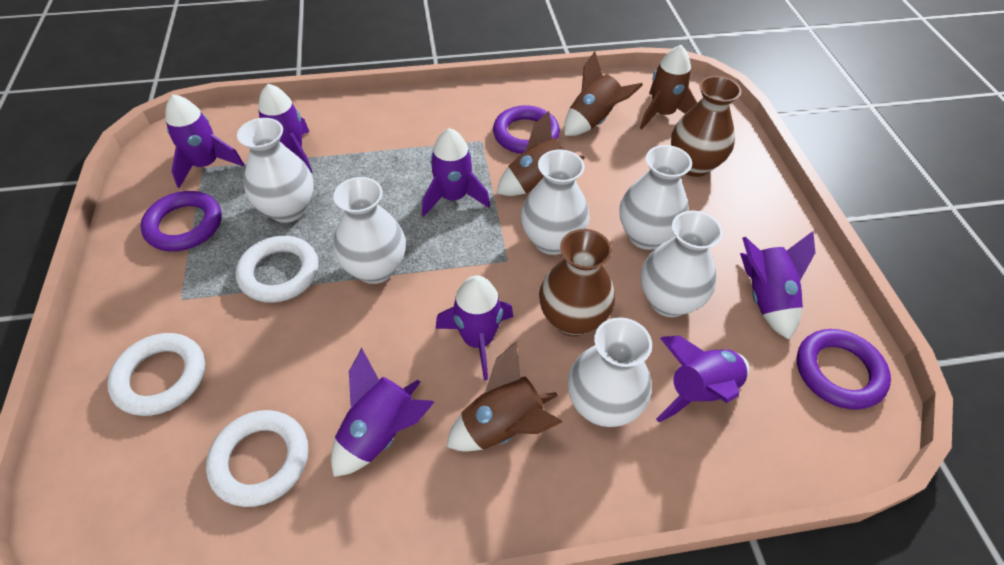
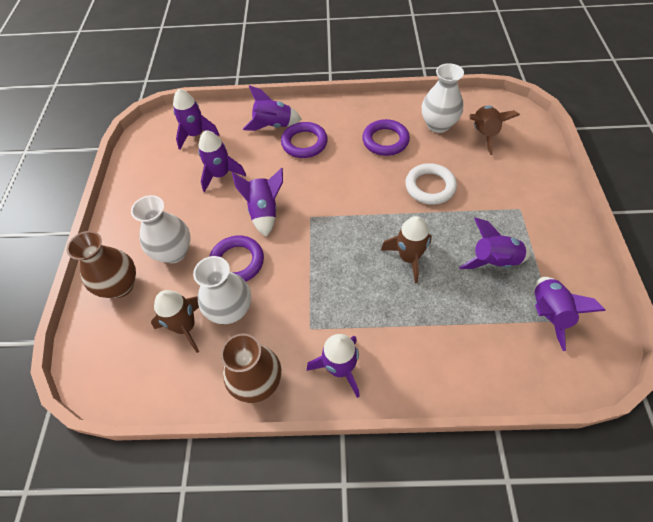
brown rocket: 4 -> 3
white ring: 3 -> 1
white vase: 6 -> 3

